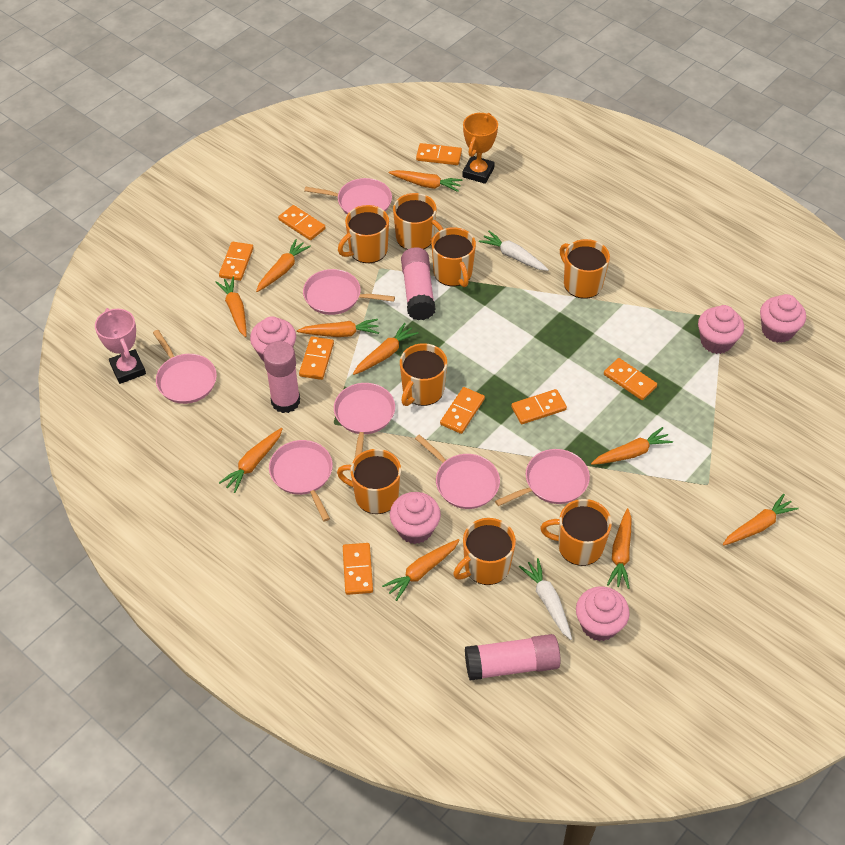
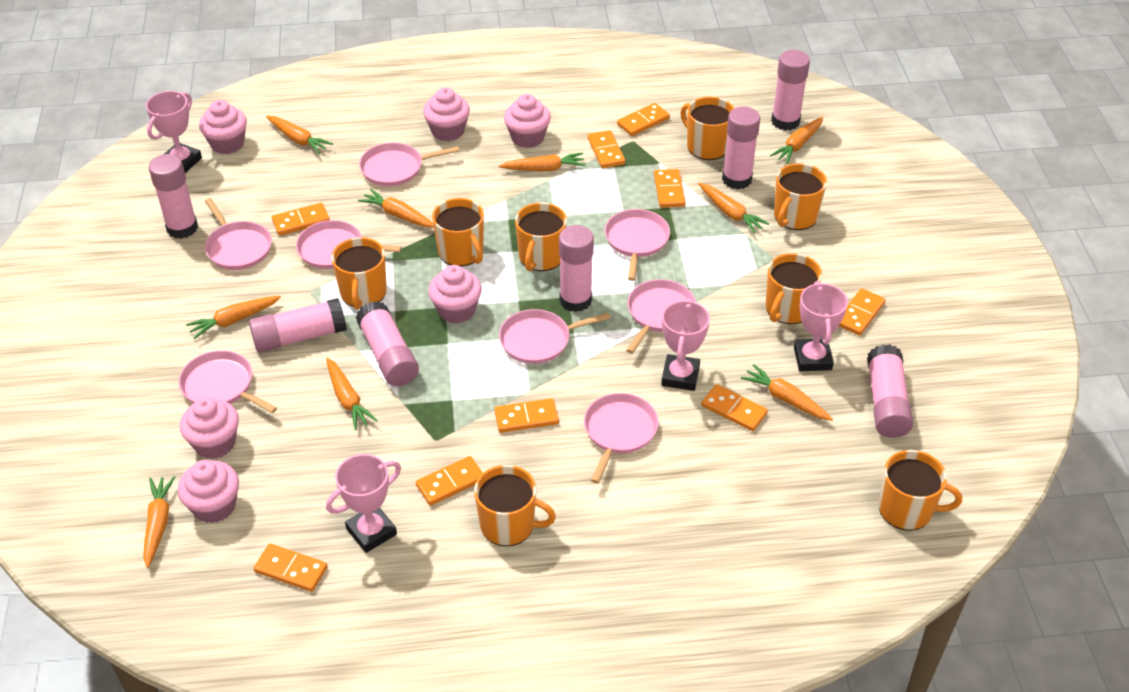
orange carrot: 10 -> 9
orange domino: 8 -> 9
orange trophy: 1 -> 0
pink cupcake: 5 -> 6
pink glue stick: 3 -> 7
pink pan: 7 -> 8
pink trophy: 1 -> 4
white carrot: 2 -> 0

